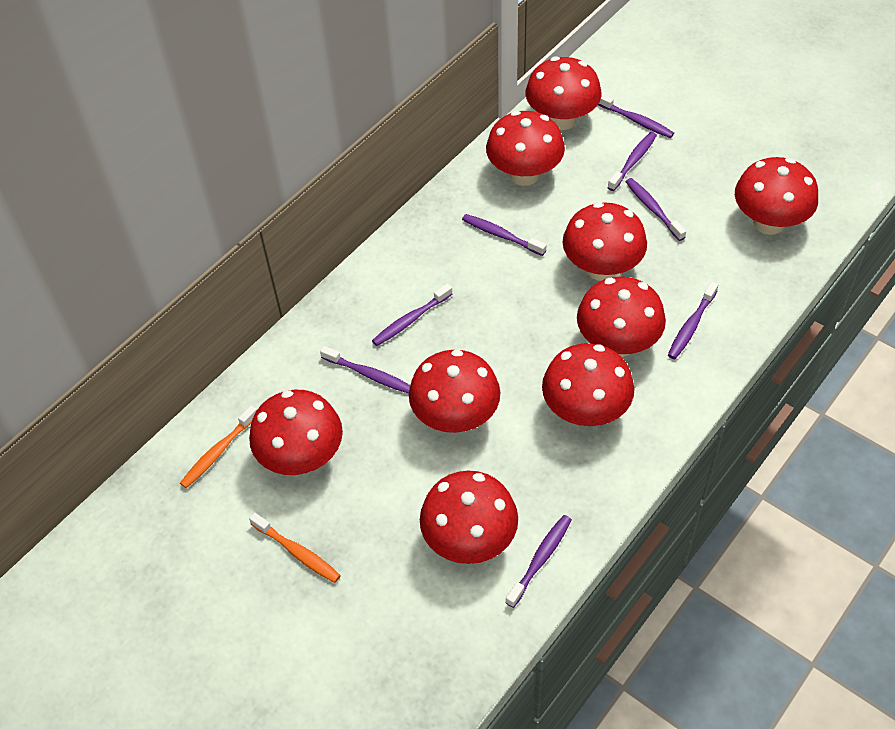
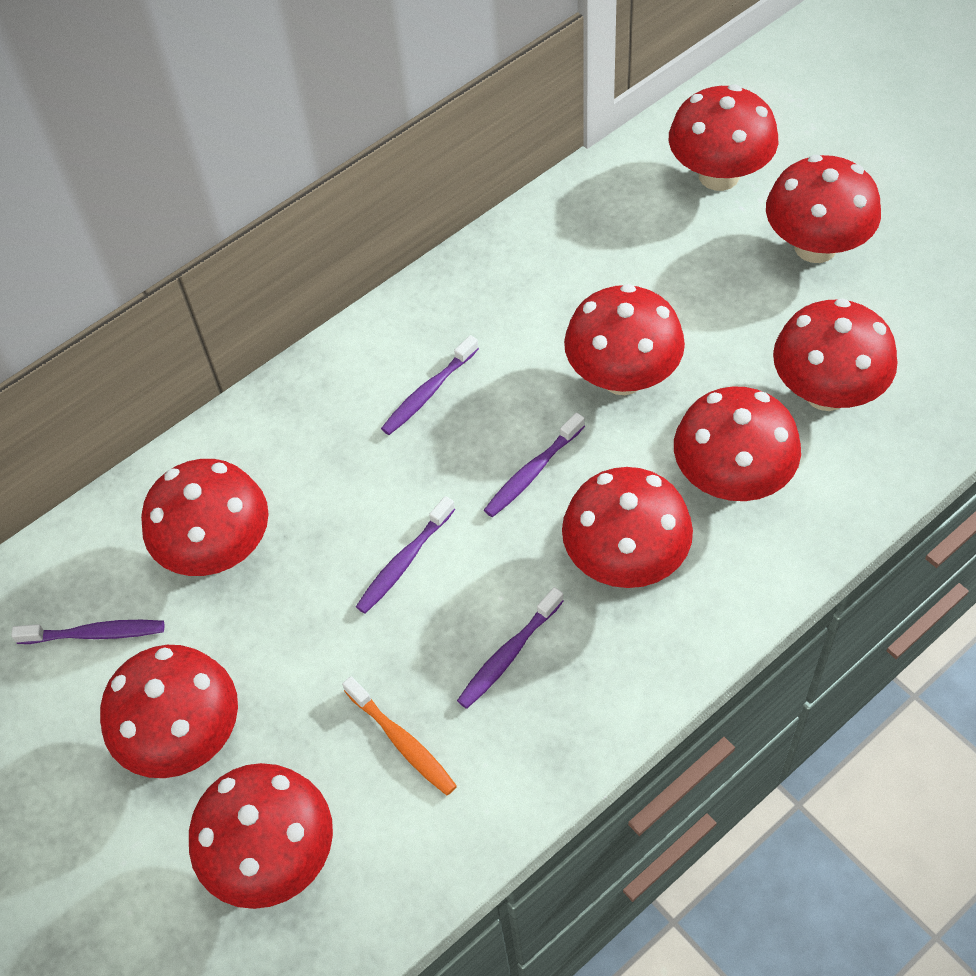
orange toothbrush: 2 -> 1
purple toothbrush: 8 -> 5

